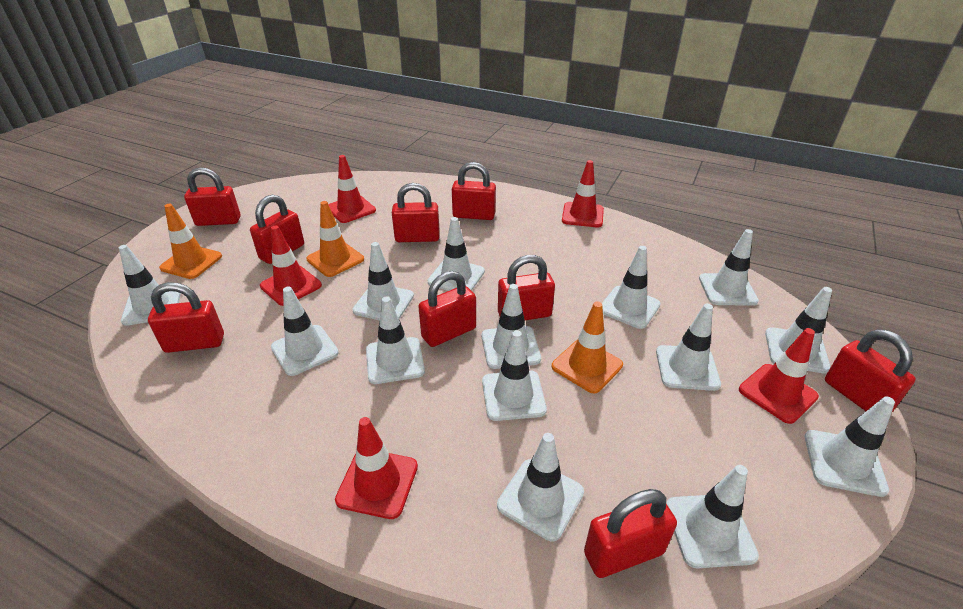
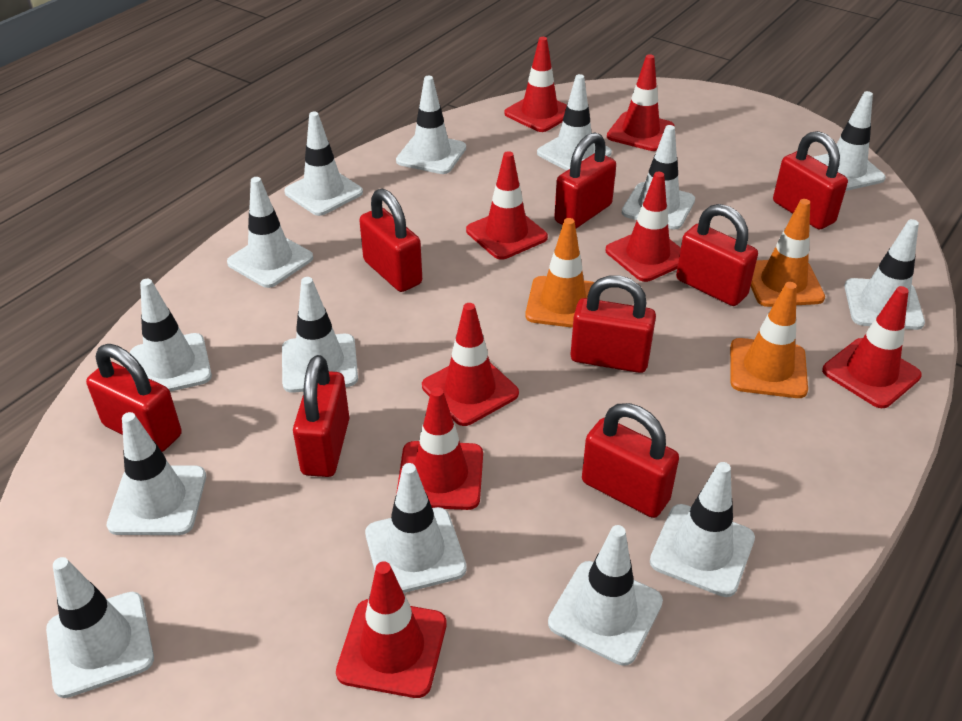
red padlock: 9 -> 8
red traffic cone: 5 -> 8

